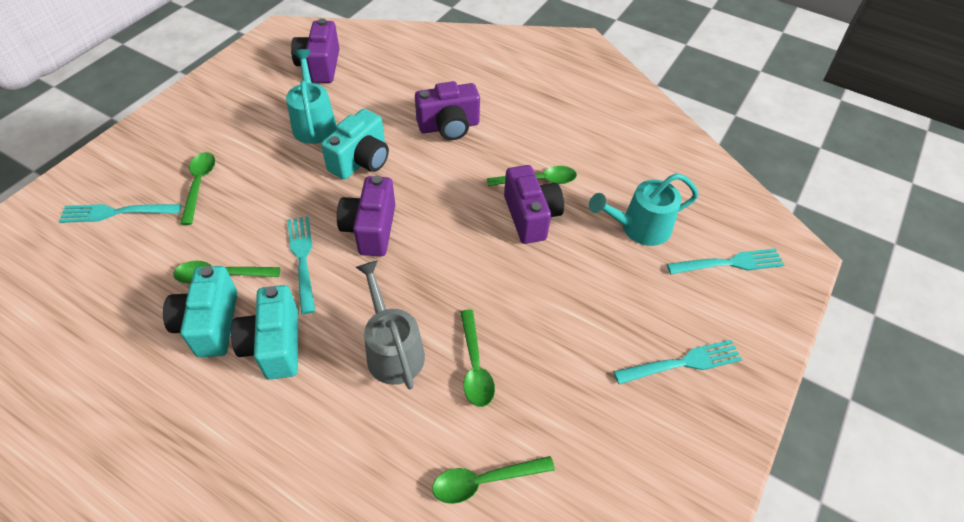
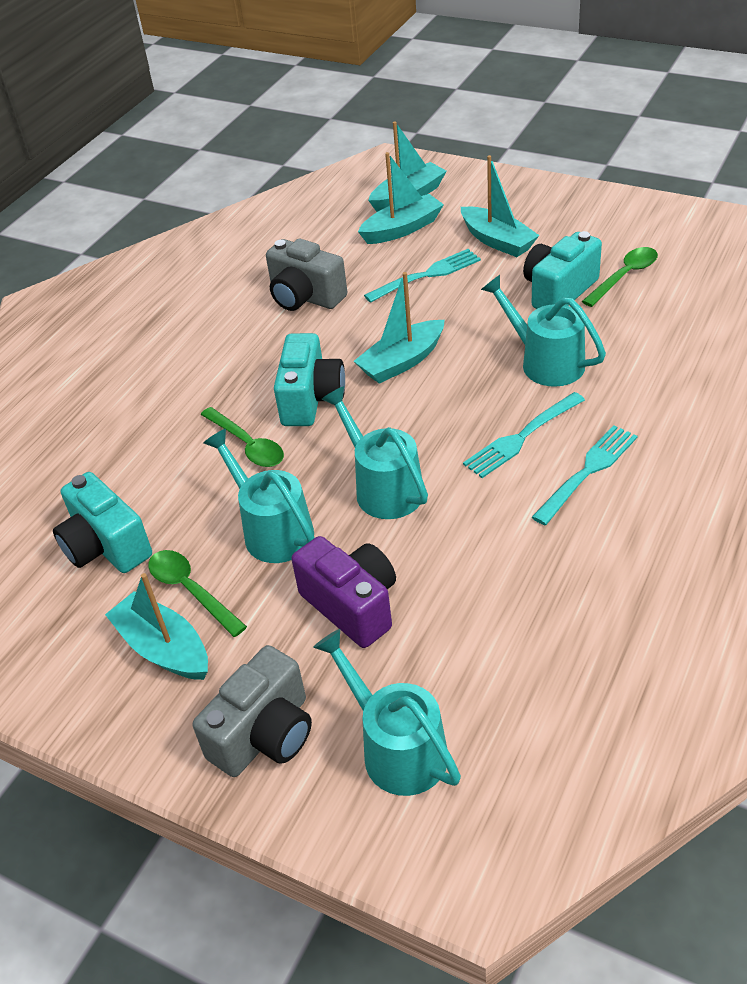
green spoon: 5 -> 3
grey camera: 0 -> 2
grey watering can: 1 -> 0
purple camera: 4 -> 1
turquoise boat: 0 -> 5
turquoise fork: 4 -> 3
turquoise watering can: 2 -> 4

